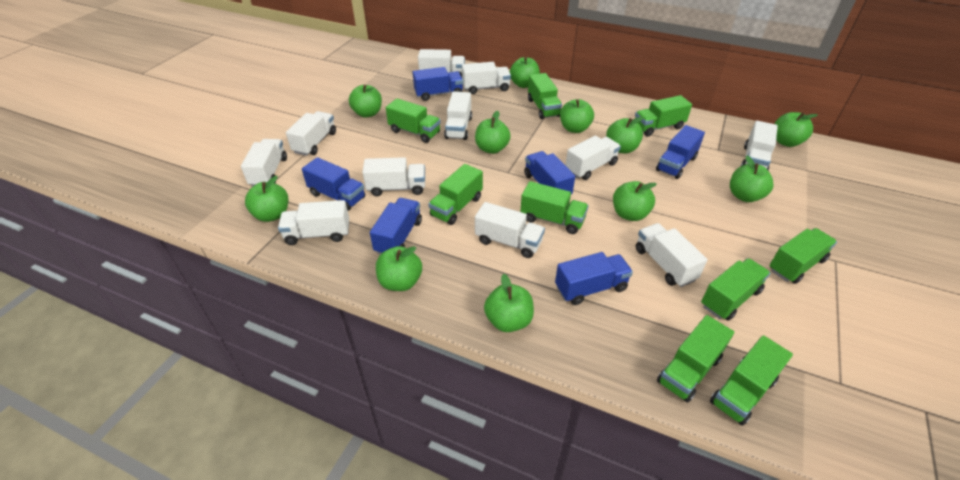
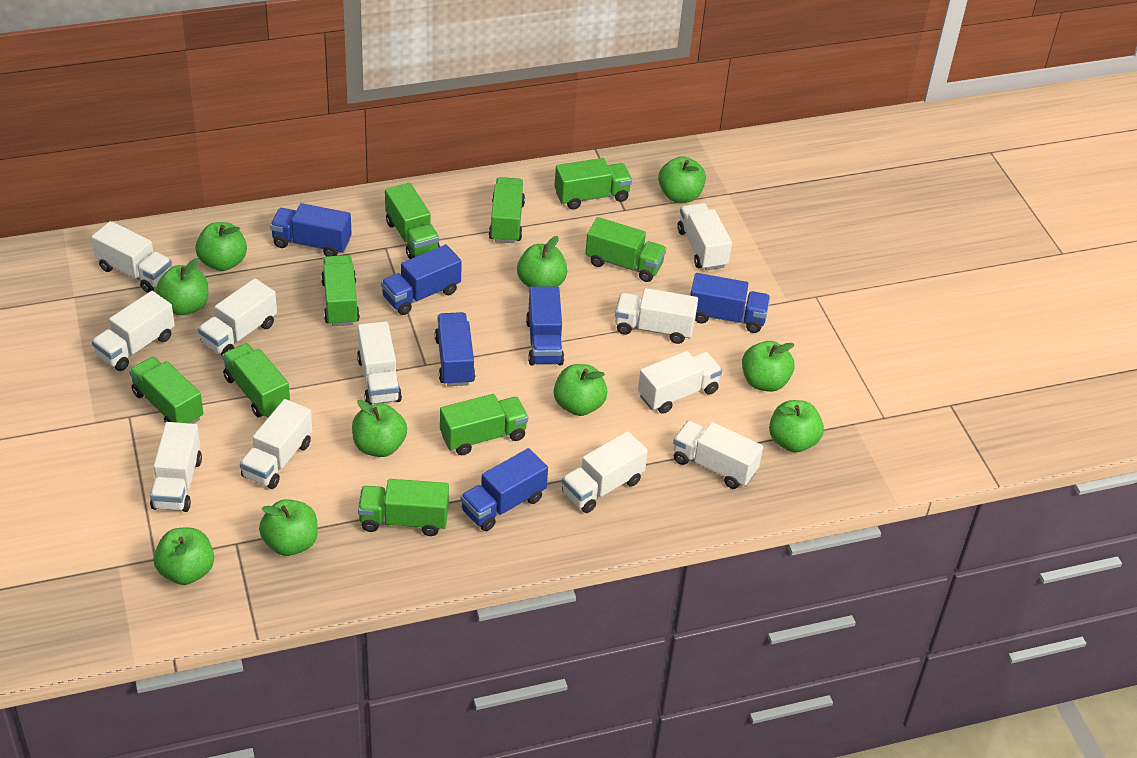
green apple: 11 -> 10

